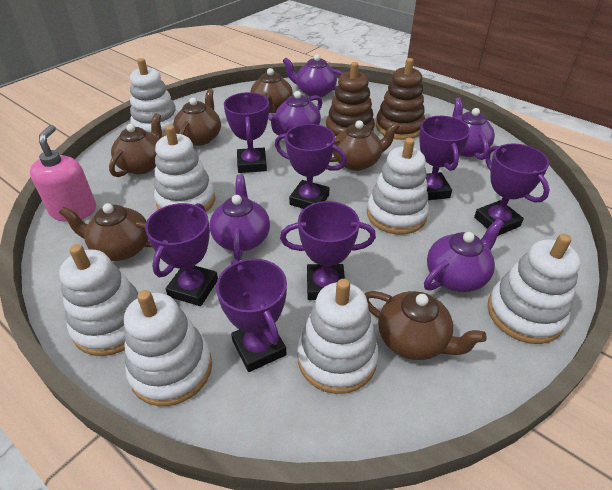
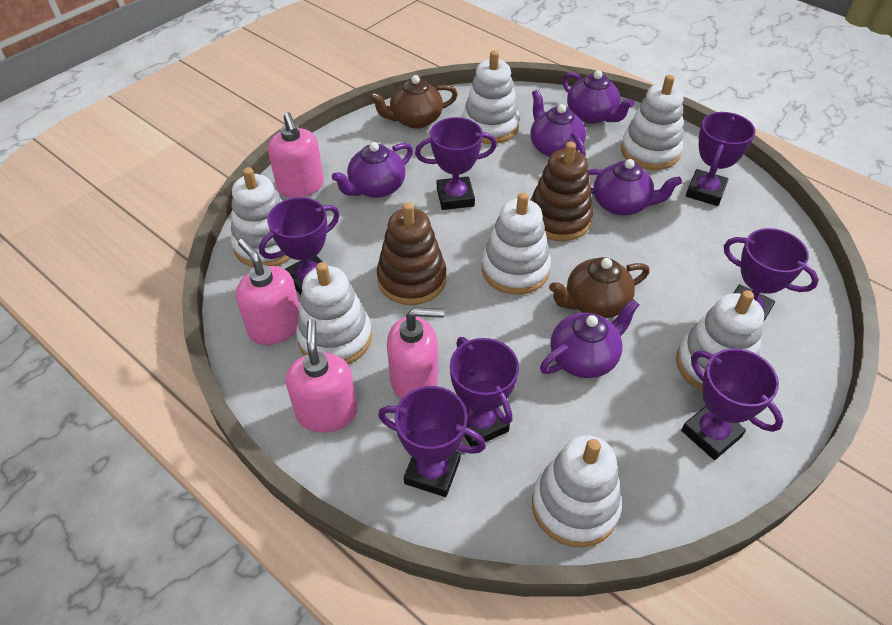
brown teapot: 6 -> 2
pink soap dispenser: 1 -> 4

